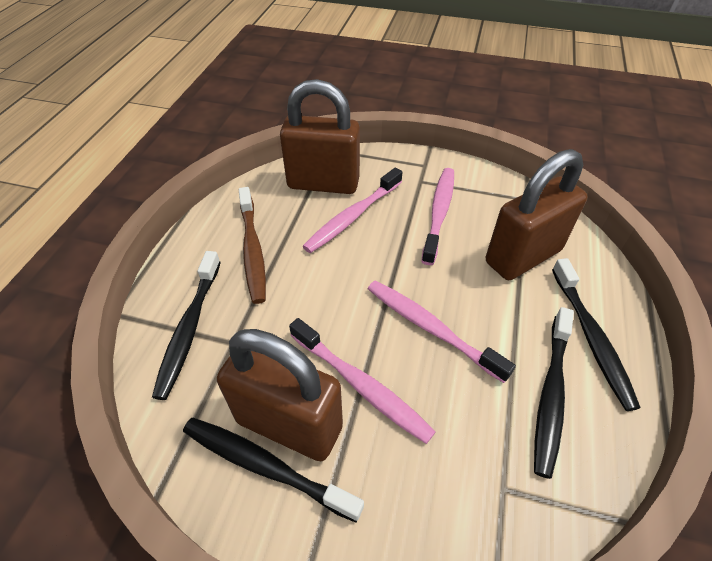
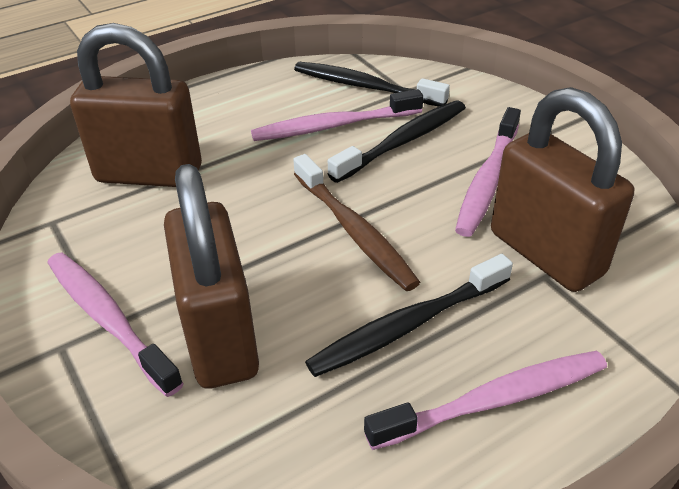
black toothbrush: 4 -> 3

